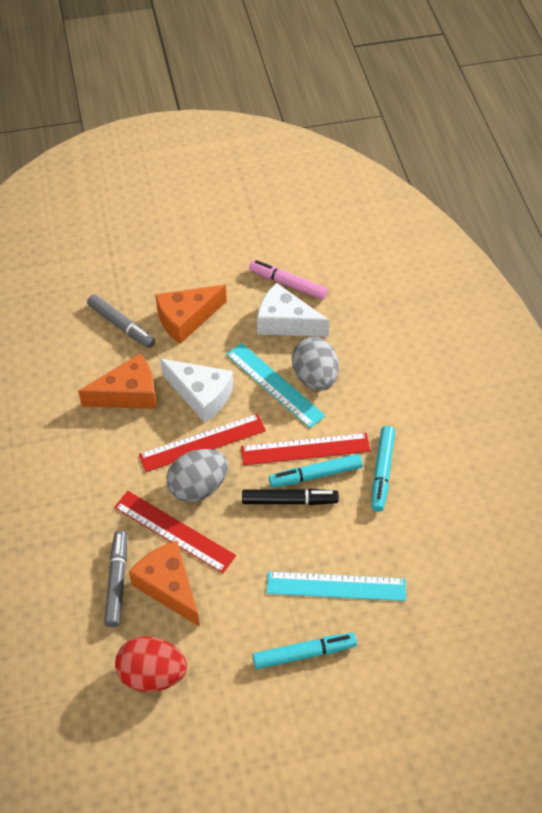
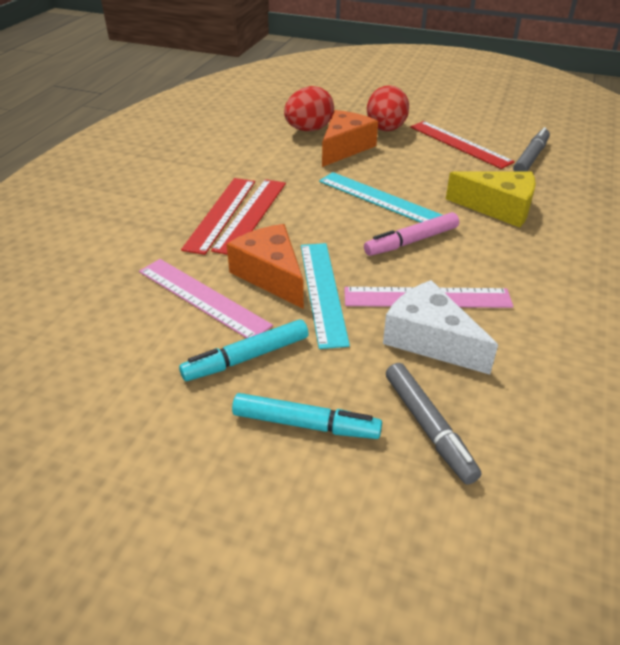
black marker: 1 -> 0
grey egg: 2 -> 0
orange cheese: 3 -> 2
pink ruler: 0 -> 2
red egg: 1 -> 2
turquoise marker: 3 -> 2
white cheese: 2 -> 1
yellow cheese: 0 -> 1

